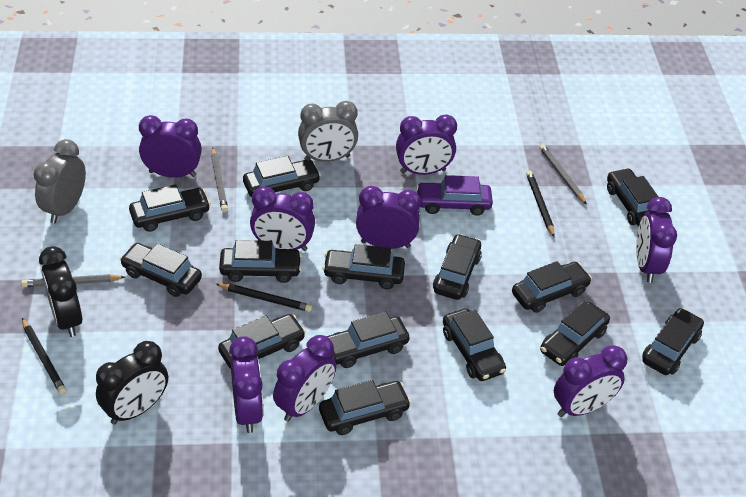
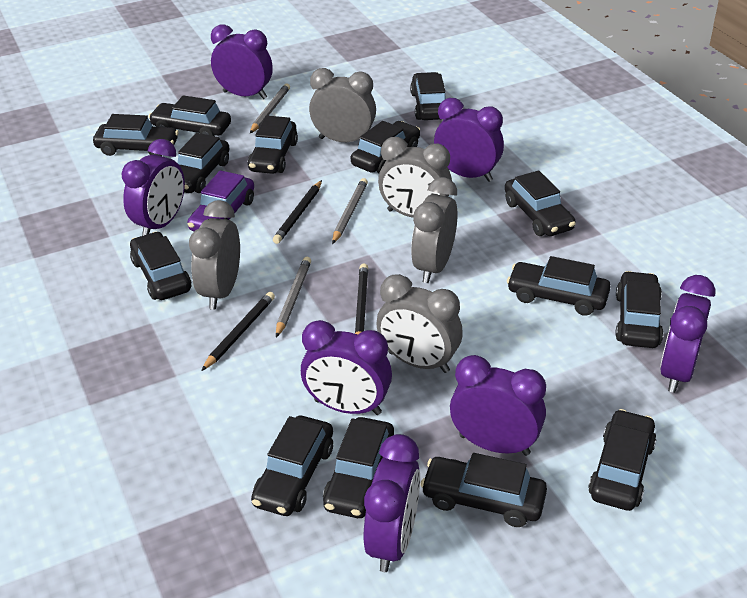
black clock: 2 -> 0
grey clock: 2 -> 5
purple clock: 8 -> 7

